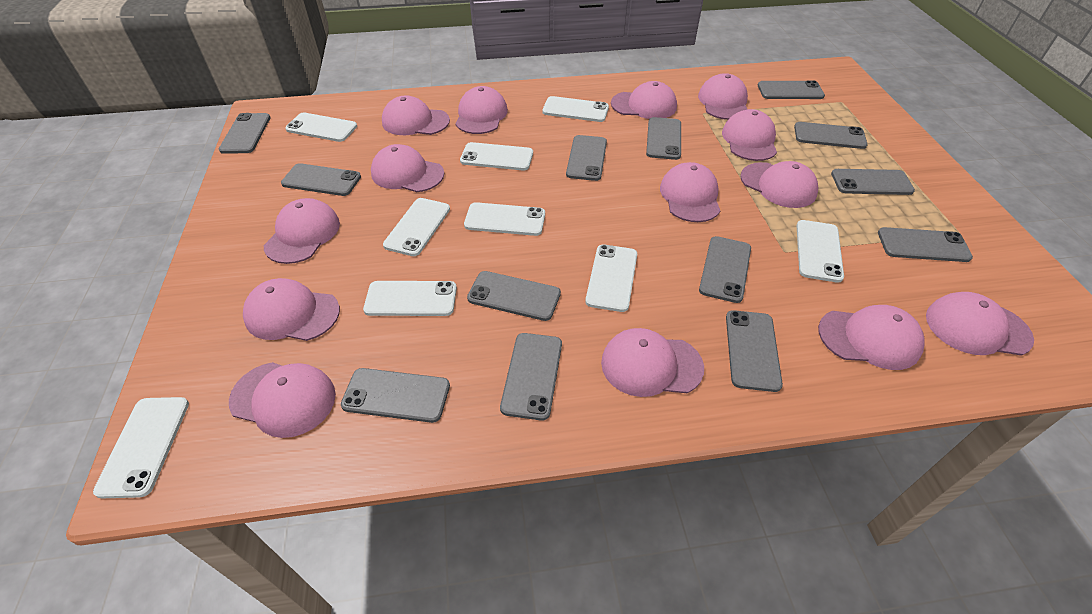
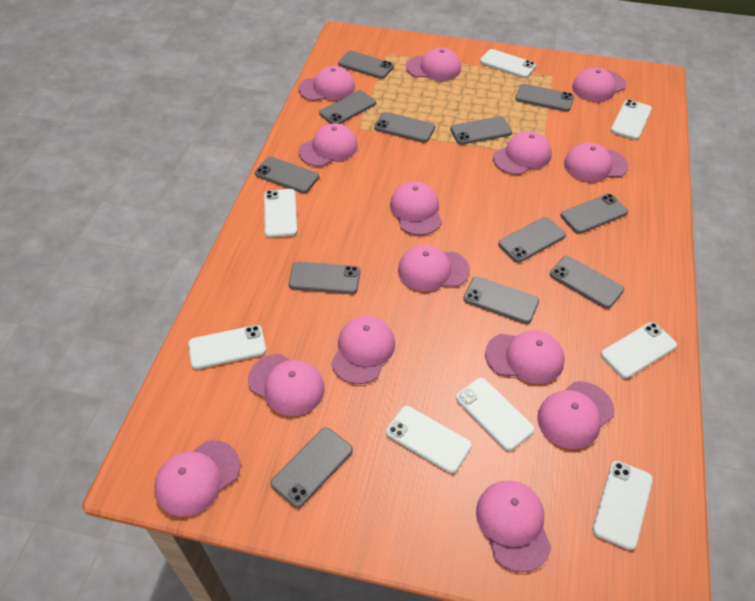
grey phone: 13 -> 12
white phone: 9 -> 8

